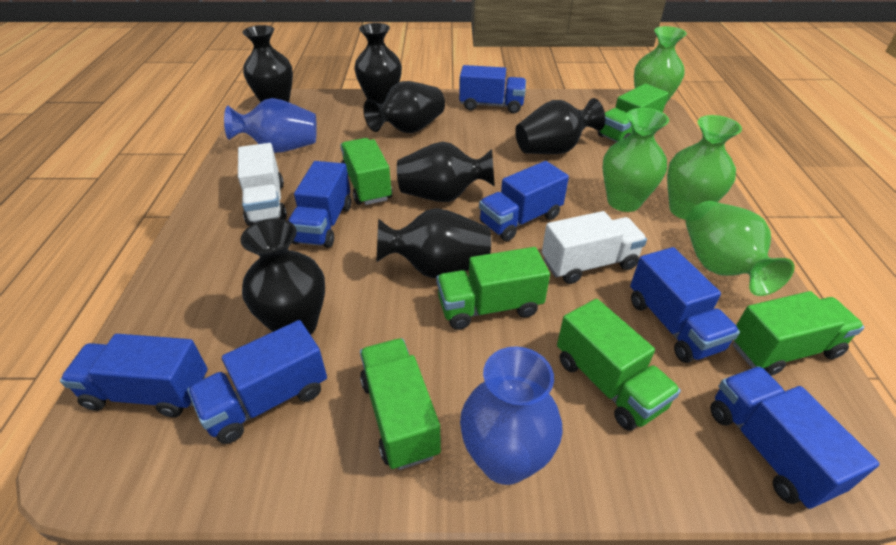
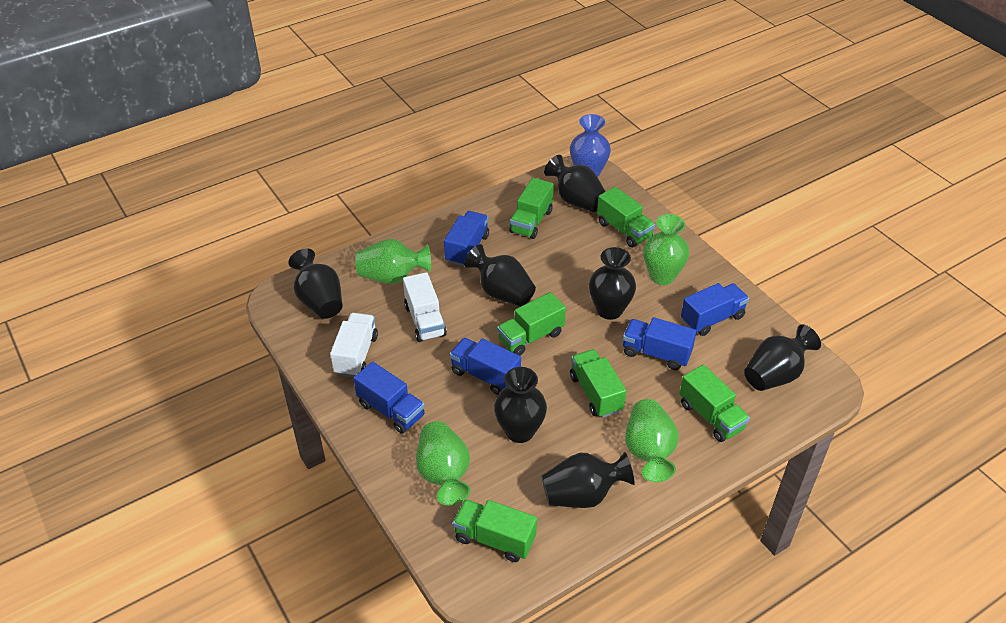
blue truck: 7 -> 5
blue vase: 2 -> 1

